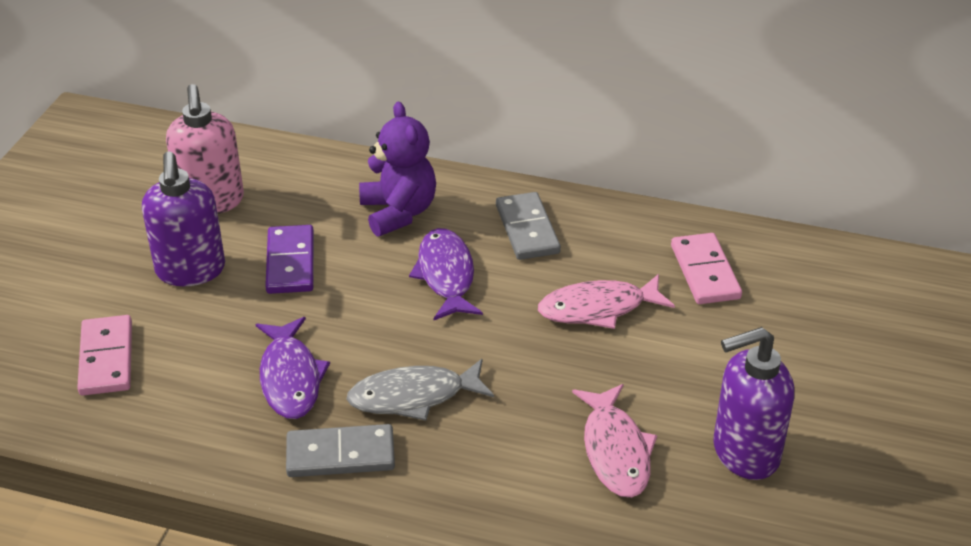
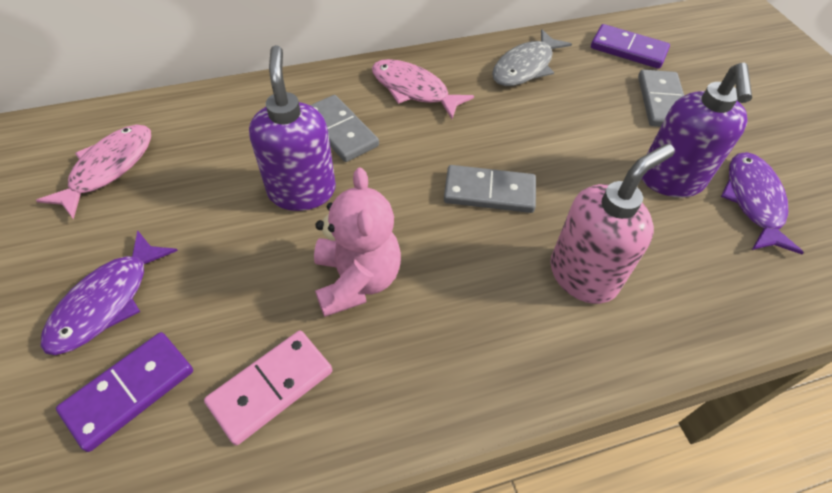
grey domino: 2 -> 3
pink domino: 2 -> 1
pink teddy bear: 0 -> 1
purple domino: 1 -> 2
purple teddy bear: 1 -> 0

